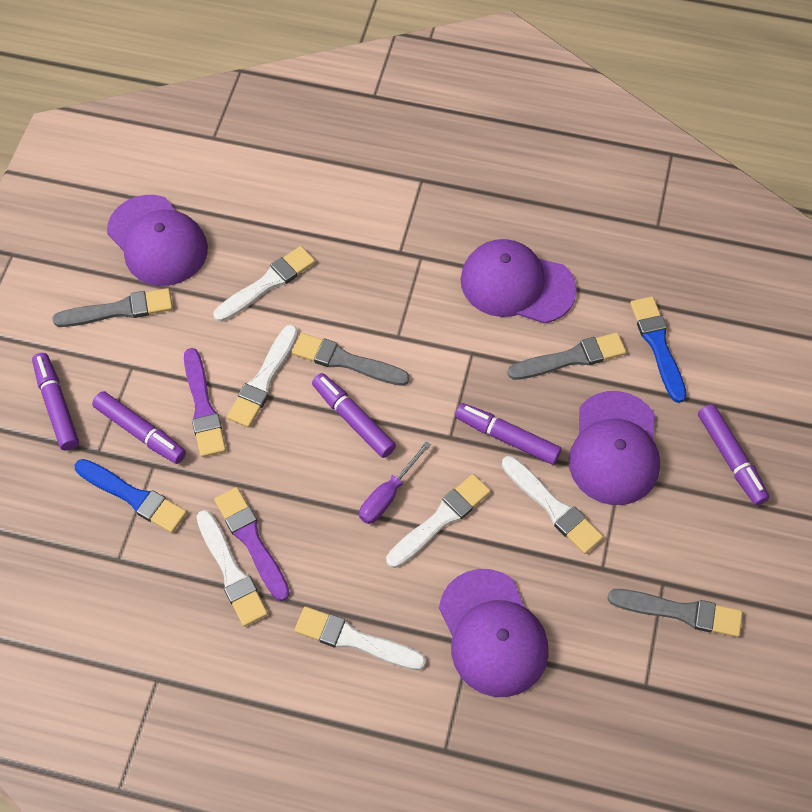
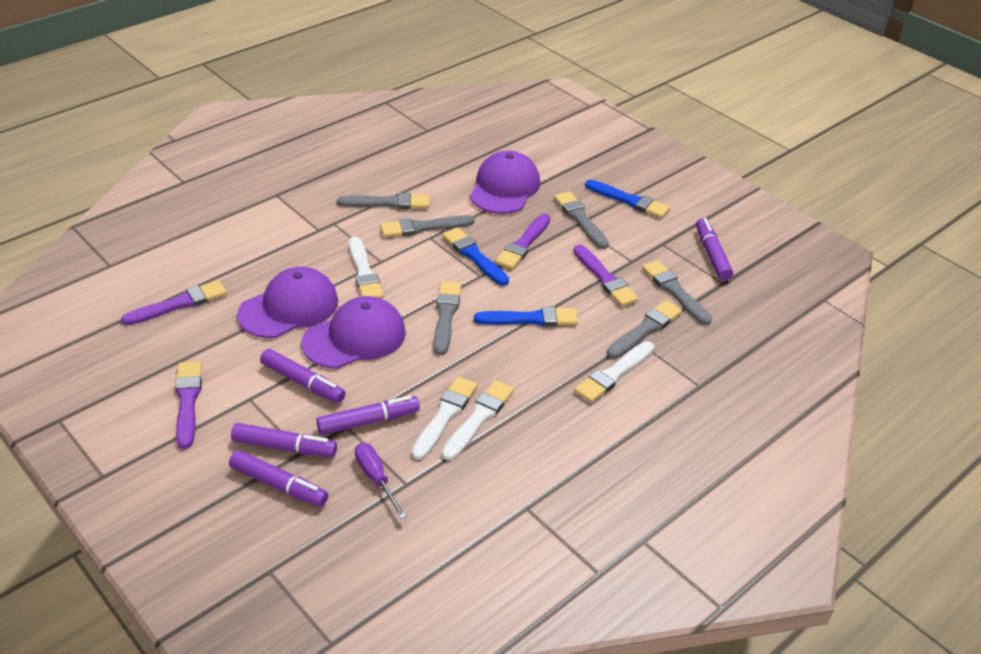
blue brush: 2 -> 3
grey brush: 4 -> 6
purple brush: 2 -> 4
purple cap: 4 -> 3
white brush: 6 -> 4

